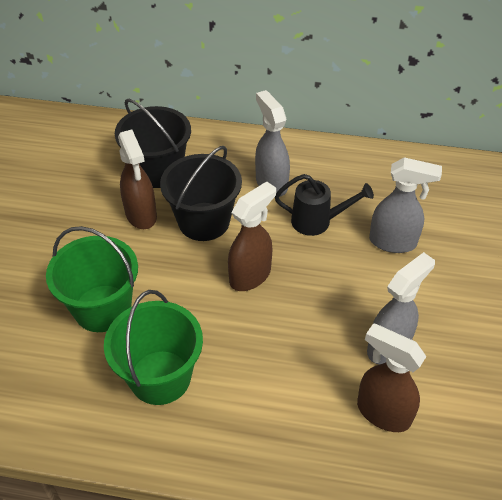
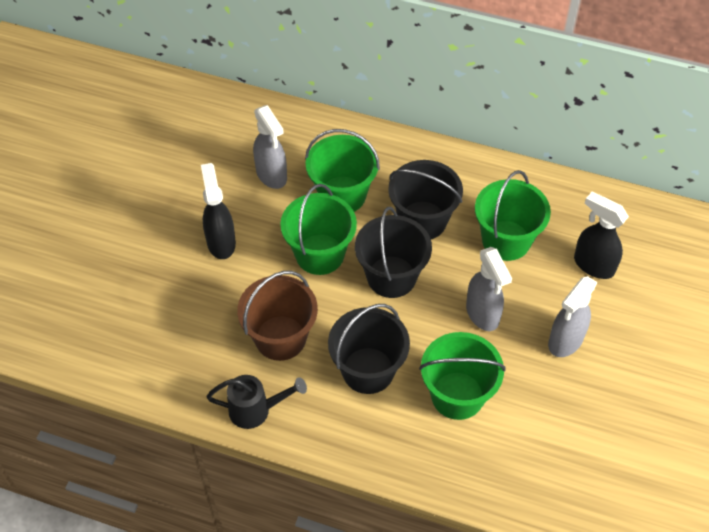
black bucket: 2 -> 3
black spray bottle: 0 -> 2
brown bucket: 0 -> 1
brown spray bottle: 3 -> 0
green bucket: 2 -> 4

